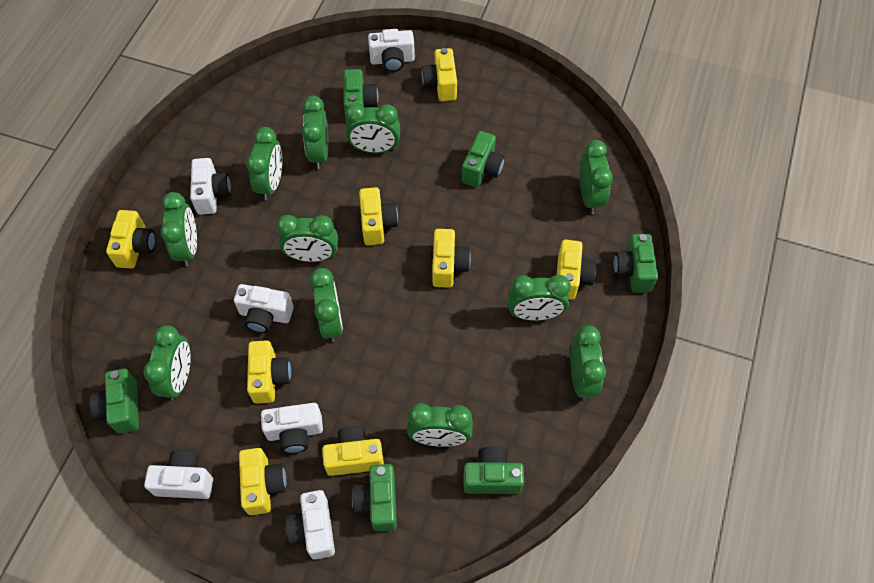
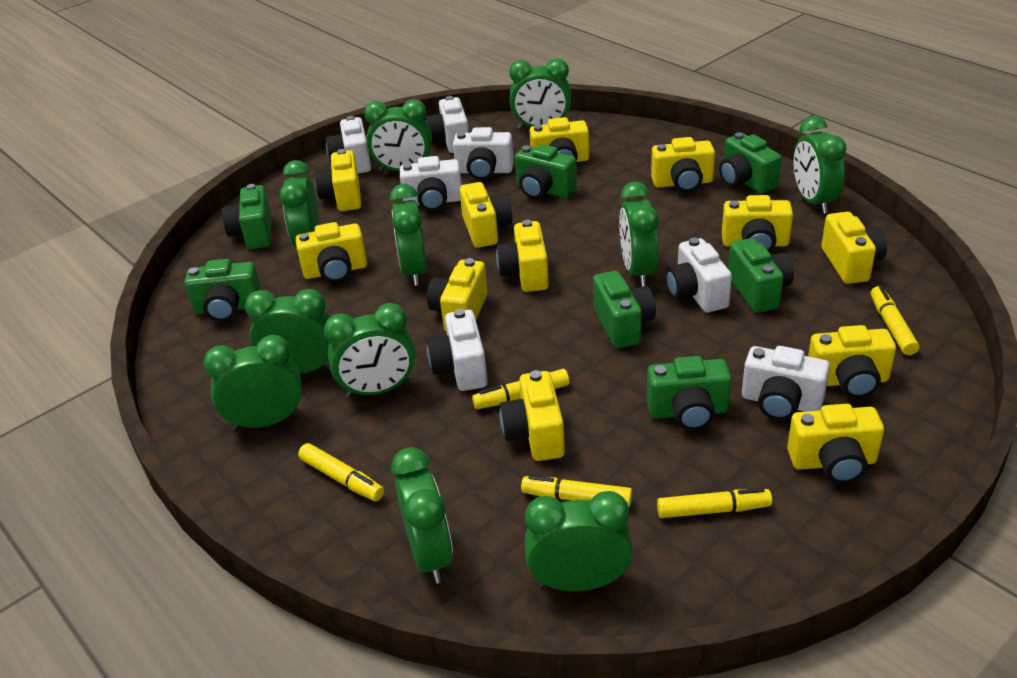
green camera: 6 -> 7
white camera: 6 -> 7
yellow camera: 8 -> 12
yellow marker: 0 -> 5

